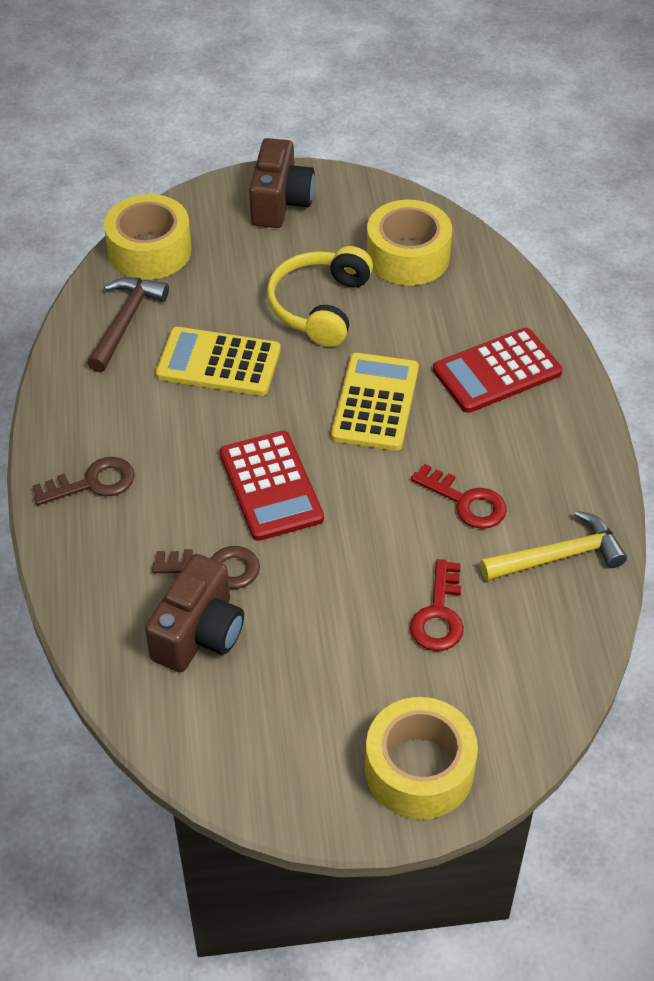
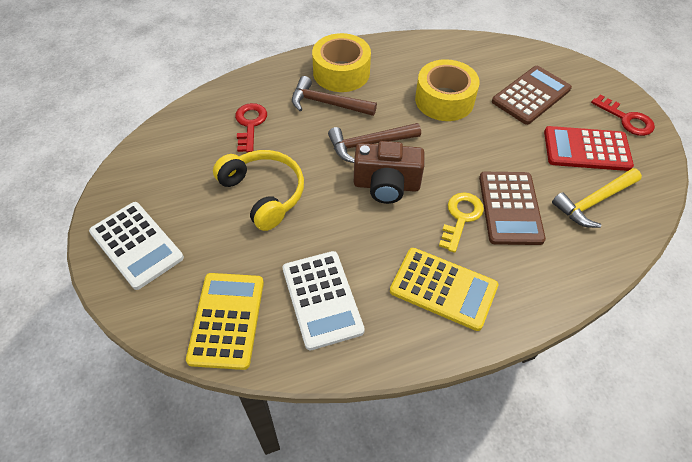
brown calculator: 0 -> 2
brown camera: 2 -> 1
brown hammer: 1 -> 2
brown key: 2 -> 0
red calculator: 2 -> 1
white calculator: 0 -> 2
yellow key: 0 -> 1
yellow tape: 3 -> 2

